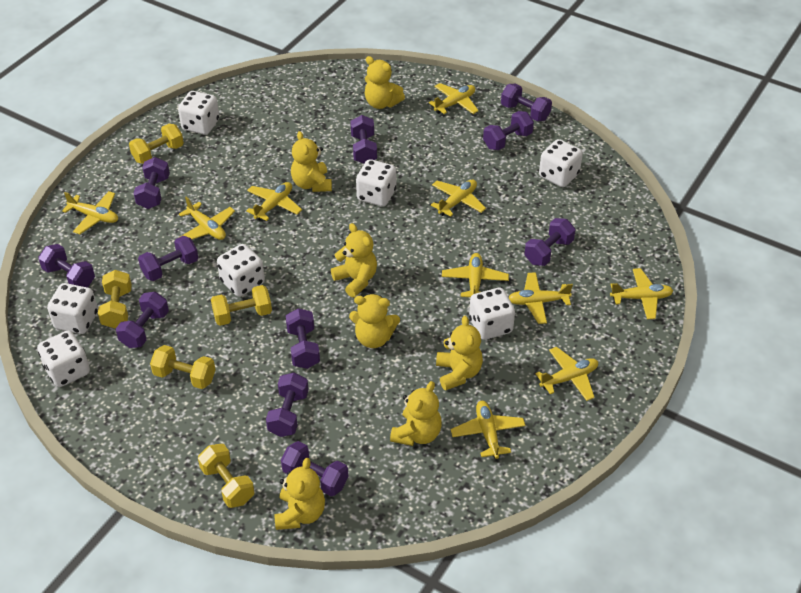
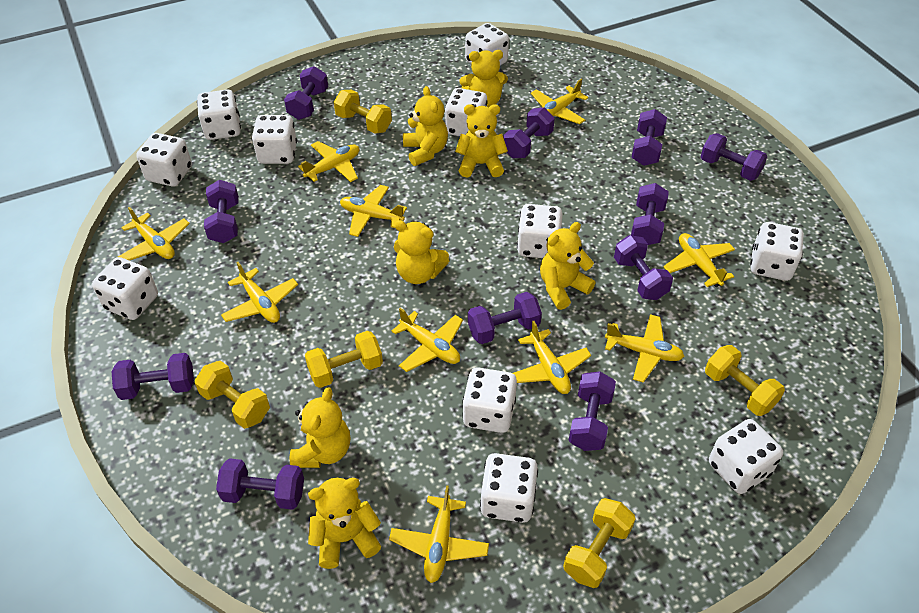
white dice: 7 -> 11

